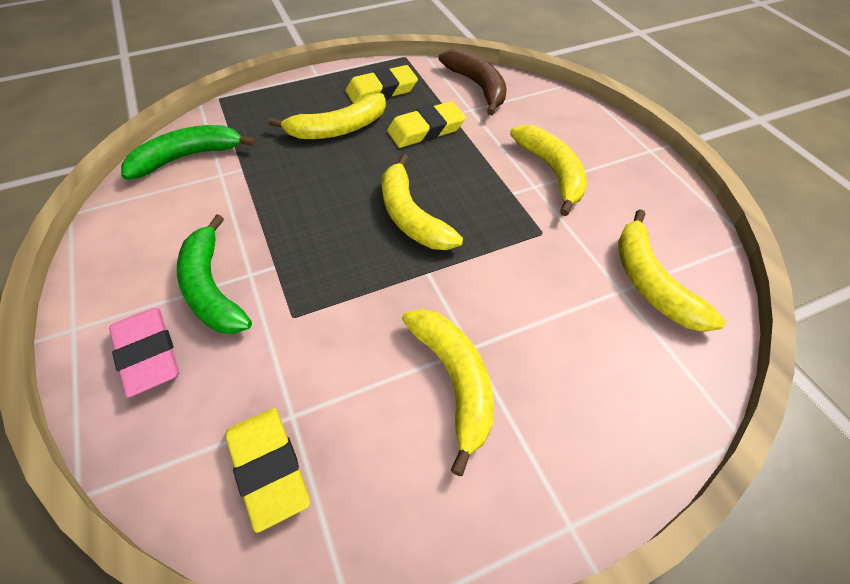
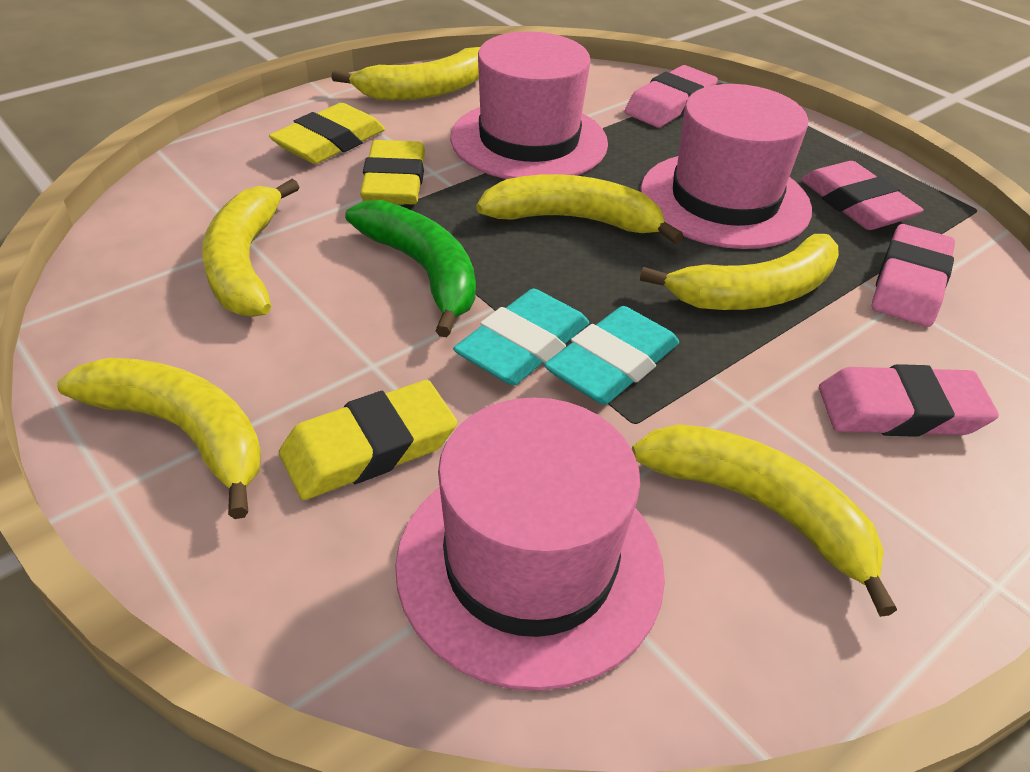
brown banana: 1 -> 0
green banana: 2 -> 1
pink eraser: 1 -> 4
pink hat: 0 -> 3
turquoise eraser: 0 -> 2
yellow banana: 5 -> 6

